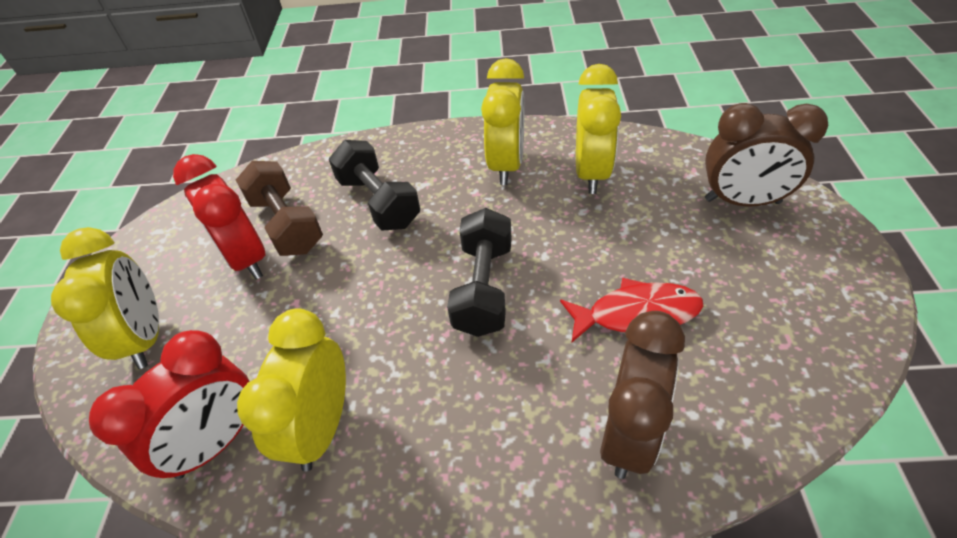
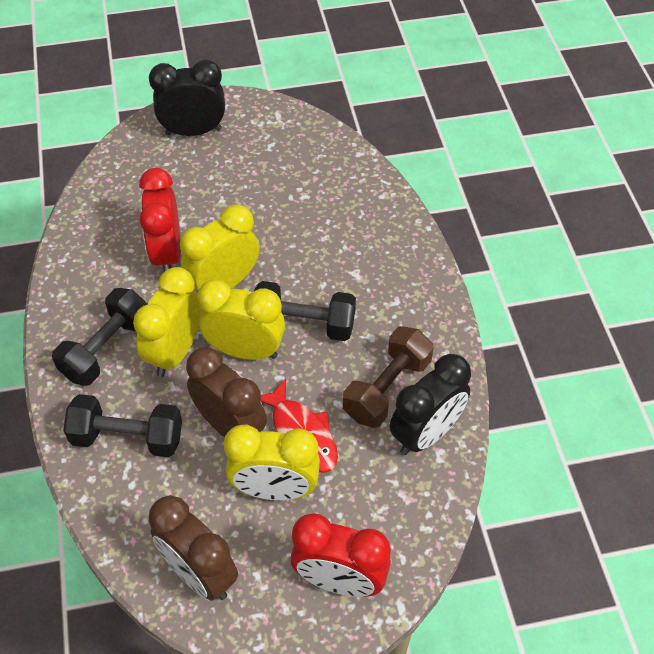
black clock: 0 -> 2
black dumbbell: 2 -> 3

